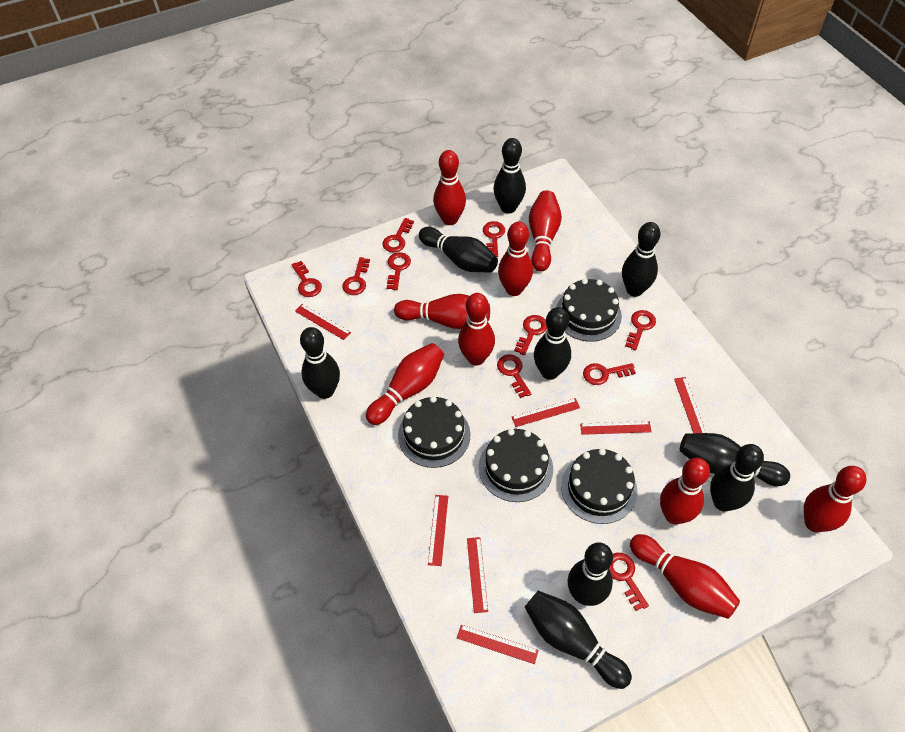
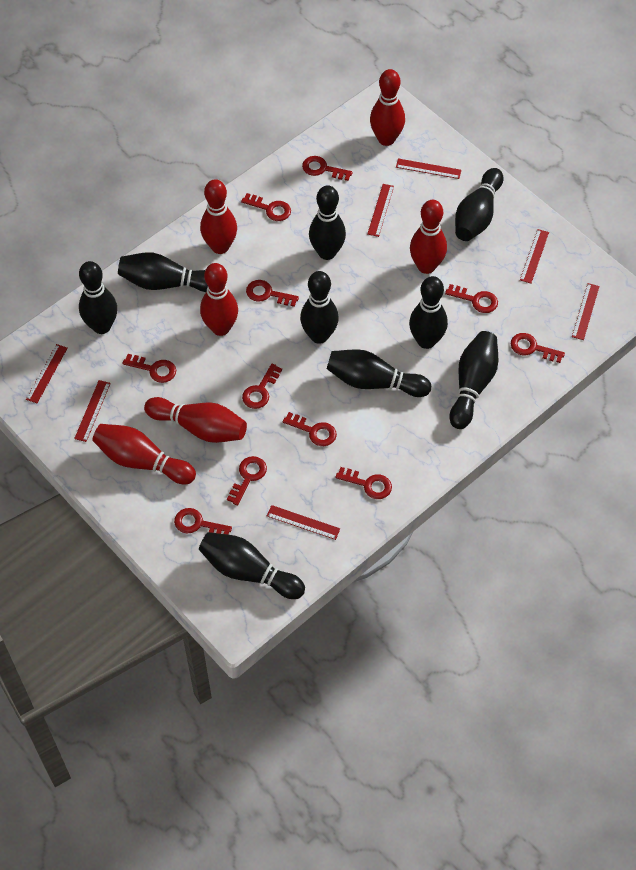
black cake: 4 -> 0
red bowling pin: 9 -> 6
red key: 10 -> 11

